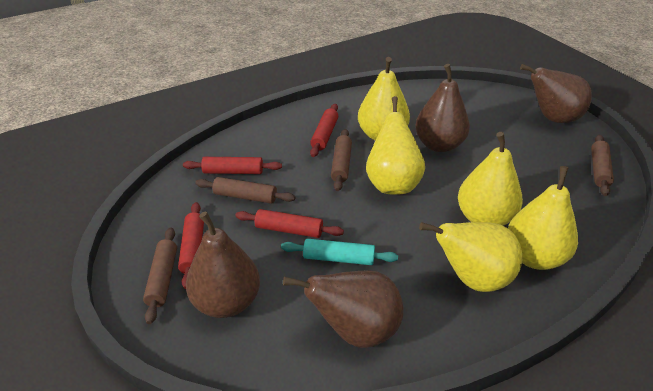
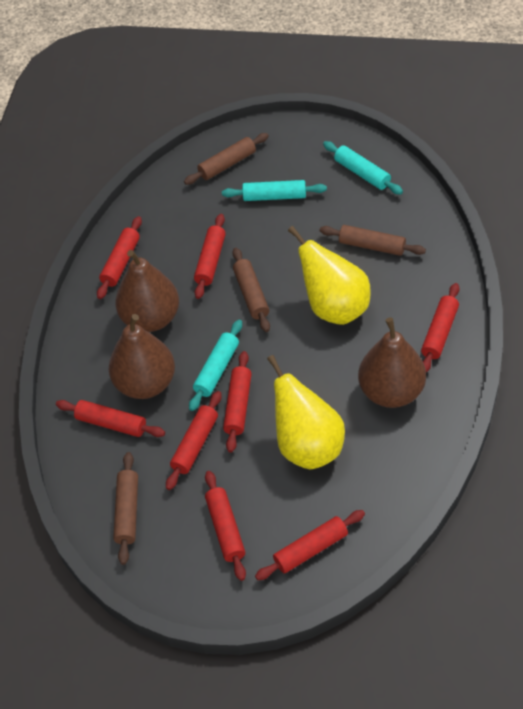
brown pear: 4 -> 3
red rolling pin: 4 -> 8
turquoise rolling pin: 1 -> 3
yellow pear: 5 -> 2

